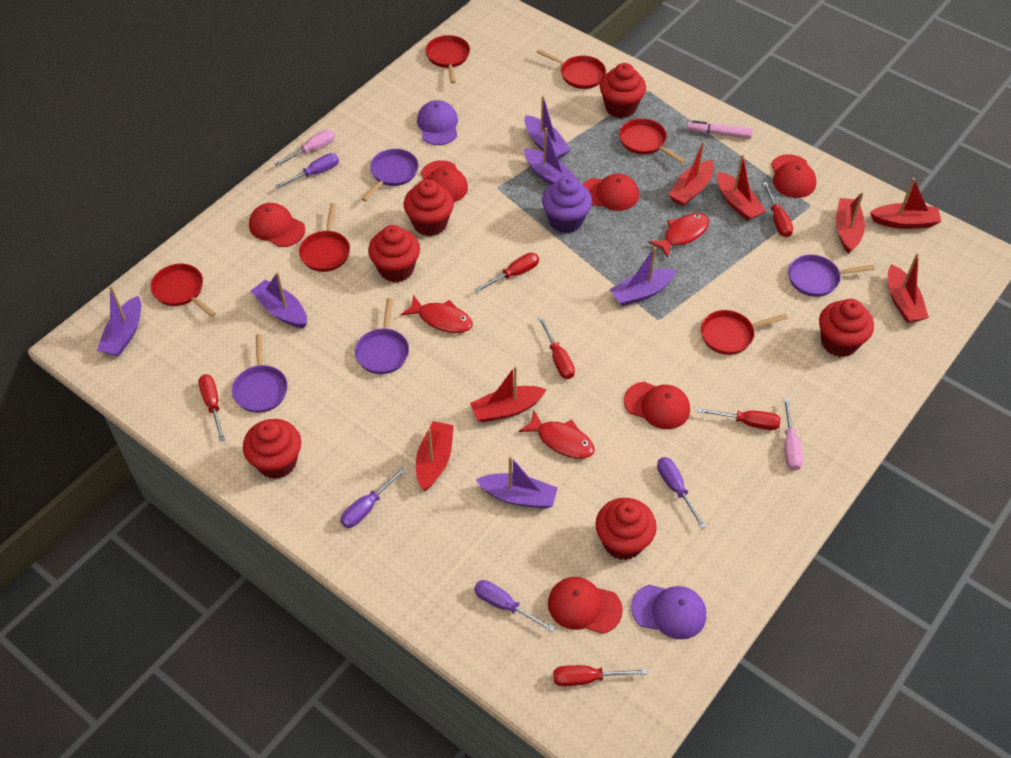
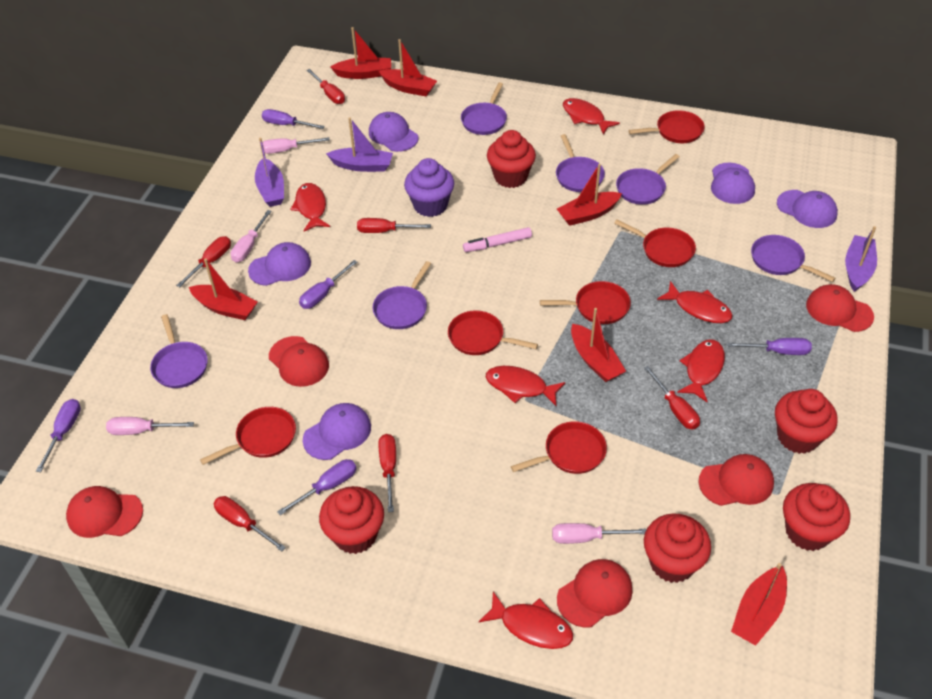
pink screwdriver: 2 -> 4
purple boat: 6 -> 3
purple cap: 2 -> 5
purple pan: 4 -> 6
purple screwdriver: 4 -> 5
red boat: 7 -> 6
red cap: 6 -> 5
red cupcake: 6 -> 5
red fish: 3 -> 6

